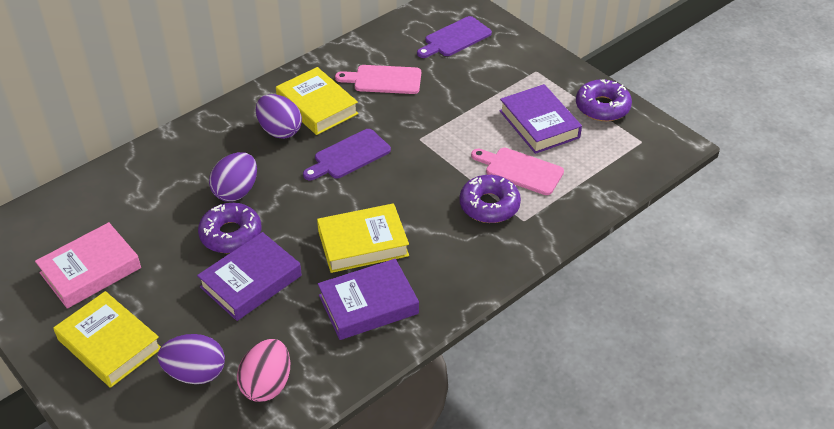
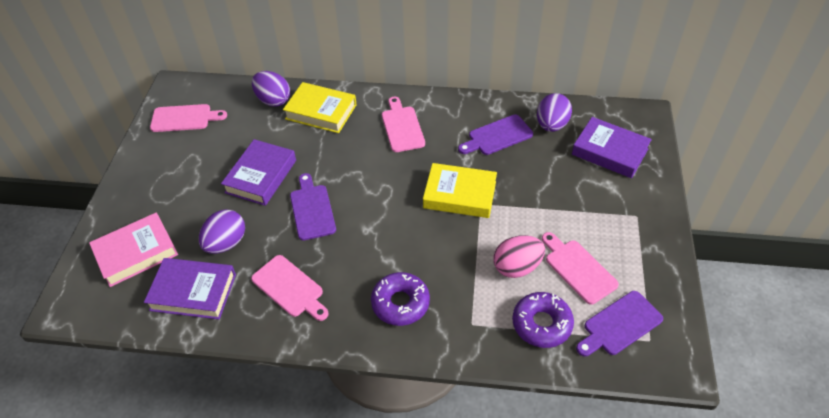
pink cutting board: 2 -> 4
purple cutting board: 2 -> 3
purple donut: 3 -> 2
yellow book: 3 -> 2

